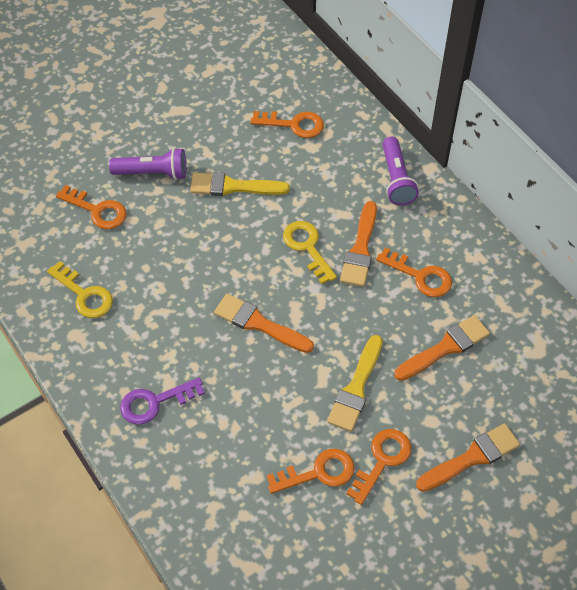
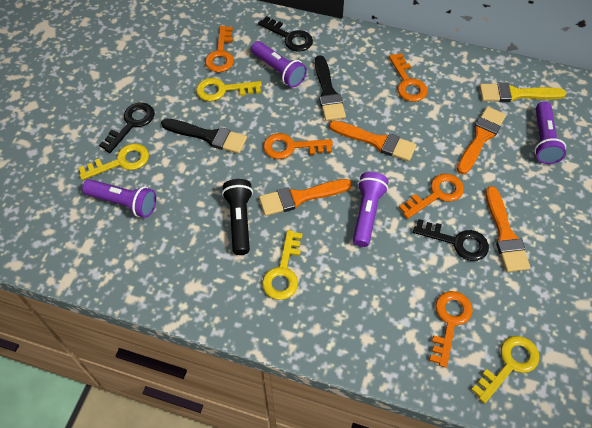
black brush: 0 -> 2
black flashlight: 0 -> 1
black key: 0 -> 3
purple flashlight: 2 -> 4
purple key: 1 -> 0
yellow brush: 2 -> 1
yellow key: 2 -> 4

